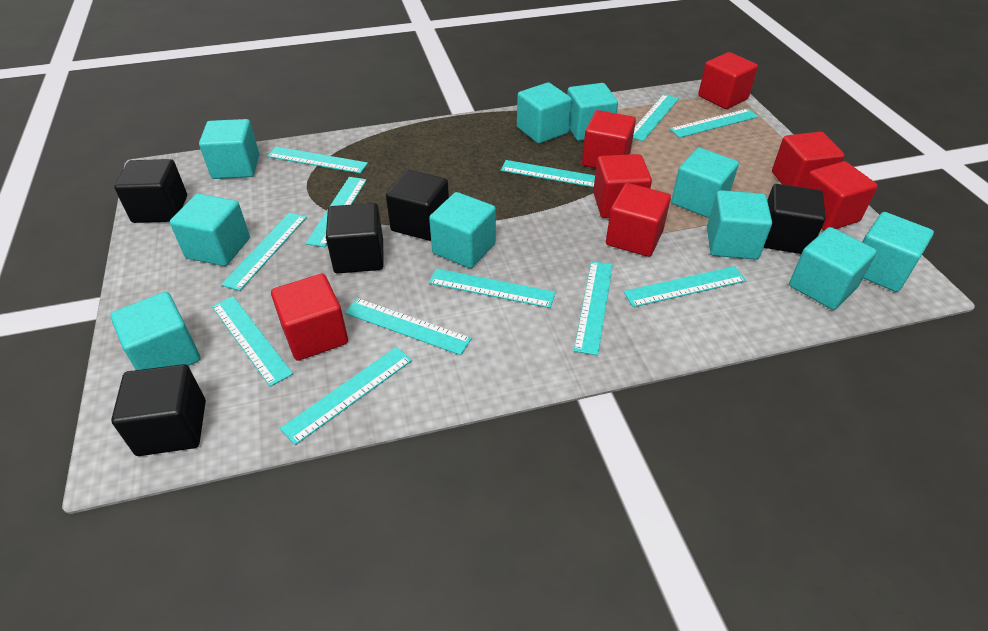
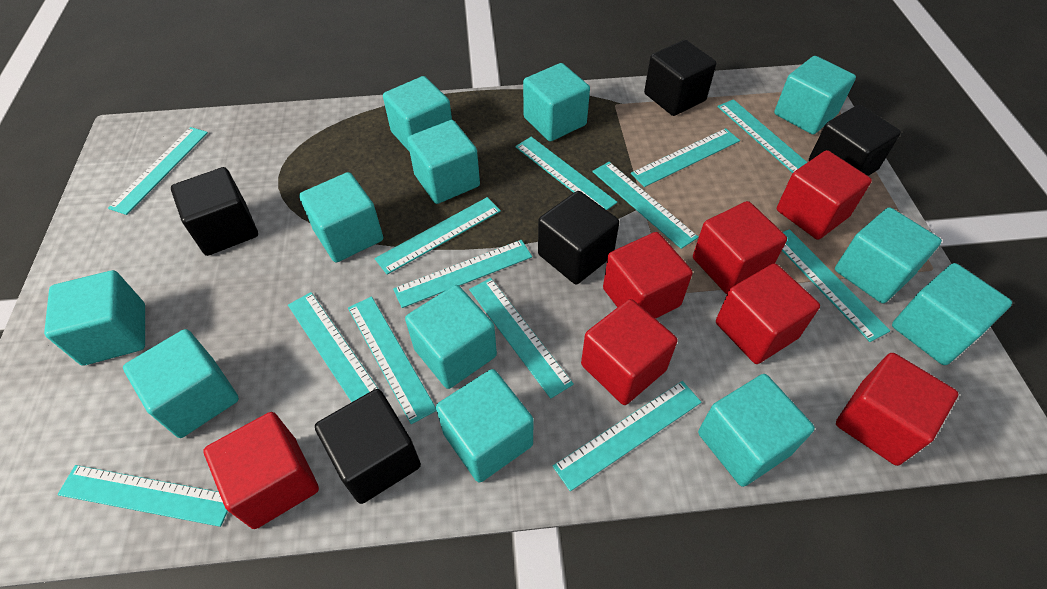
turquoise cube: 10 -> 12
turquoise ruler: 12 -> 13

